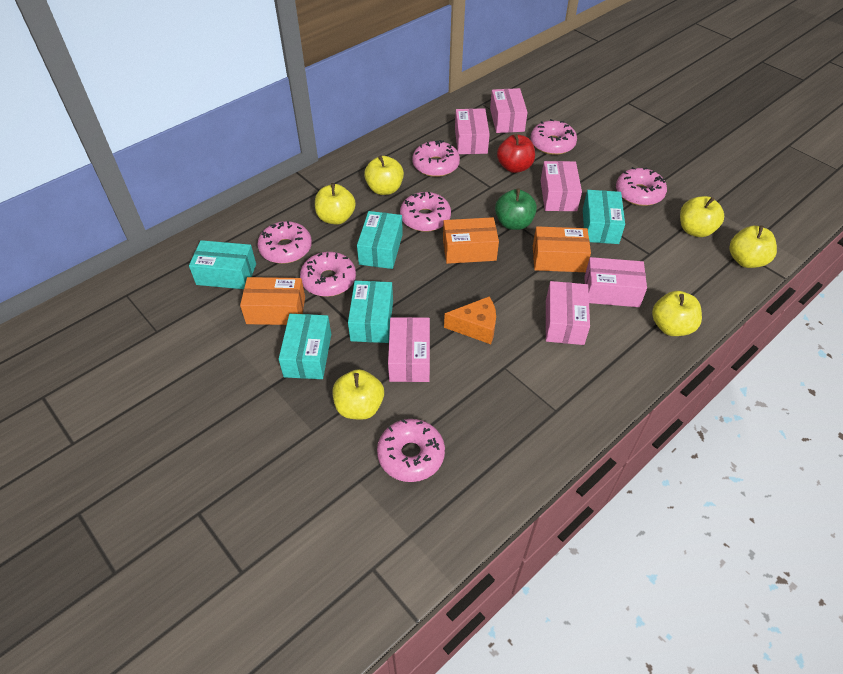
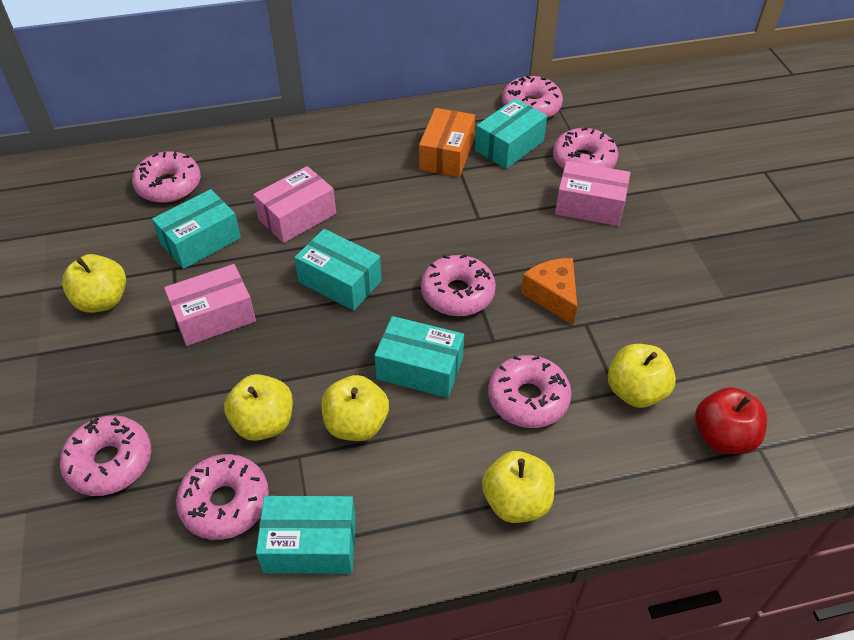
green apple: 1 -> 0
orange box: 3 -> 1
pink box: 6 -> 3
yellow apple: 6 -> 5

